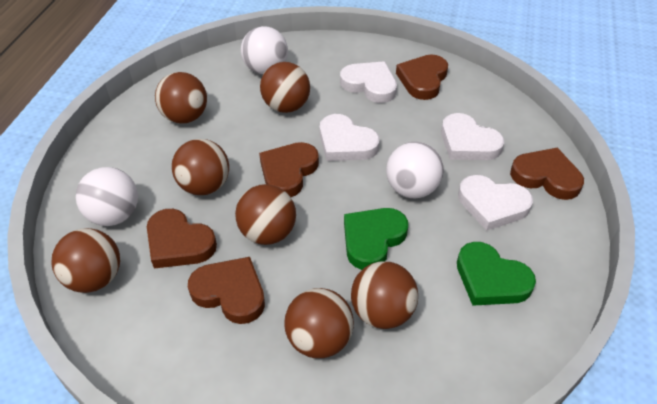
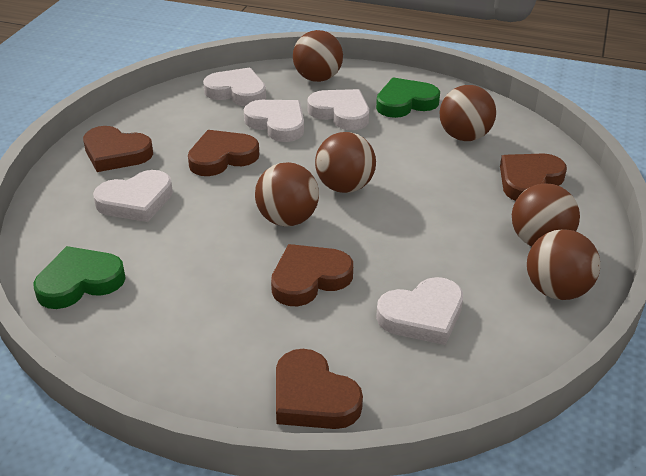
brown ball: 7 -> 6
white ball: 3 -> 0
white heart: 4 -> 5

